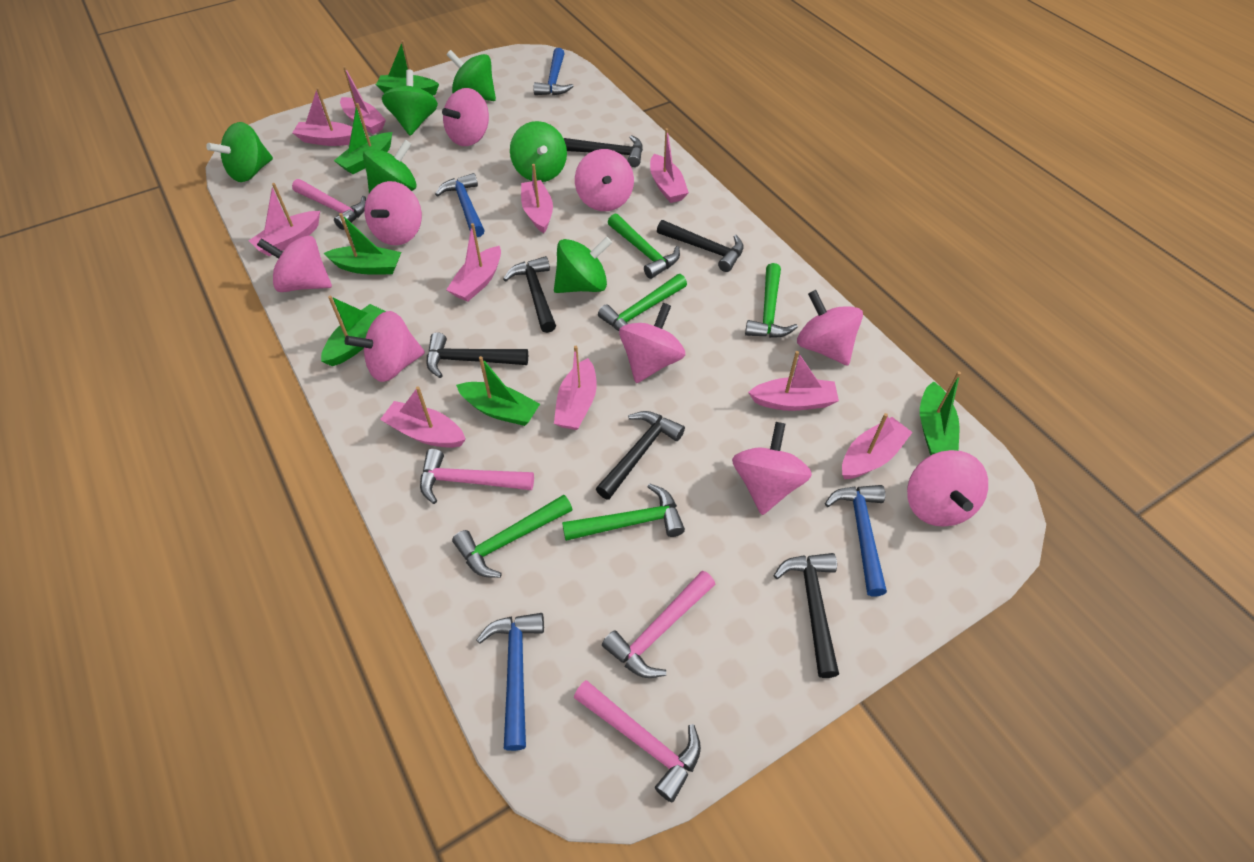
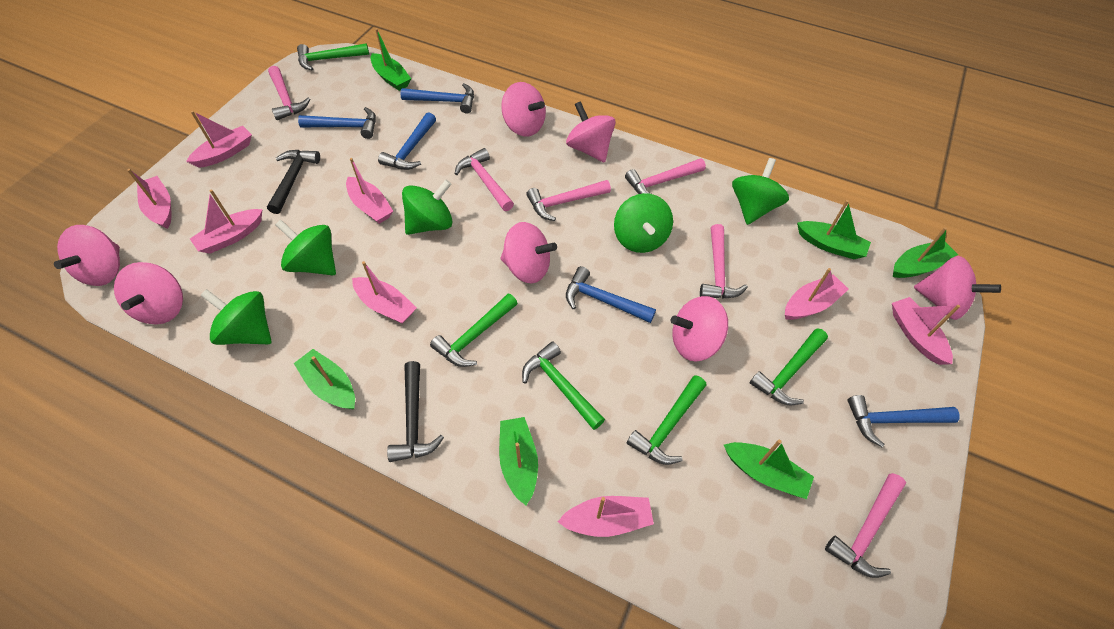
black hammer: 6 -> 2
blue hammer: 4 -> 5
green spinning top: 6 -> 5
pink boat: 10 -> 8
pink hammer: 4 -> 6
pink spinning top: 9 -> 7

